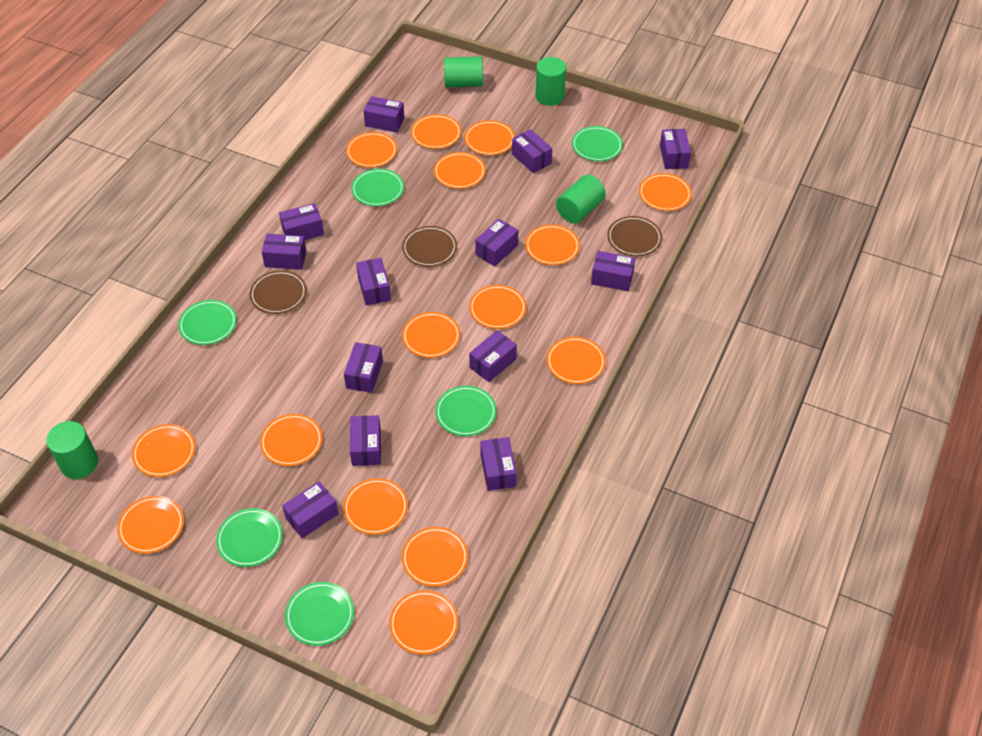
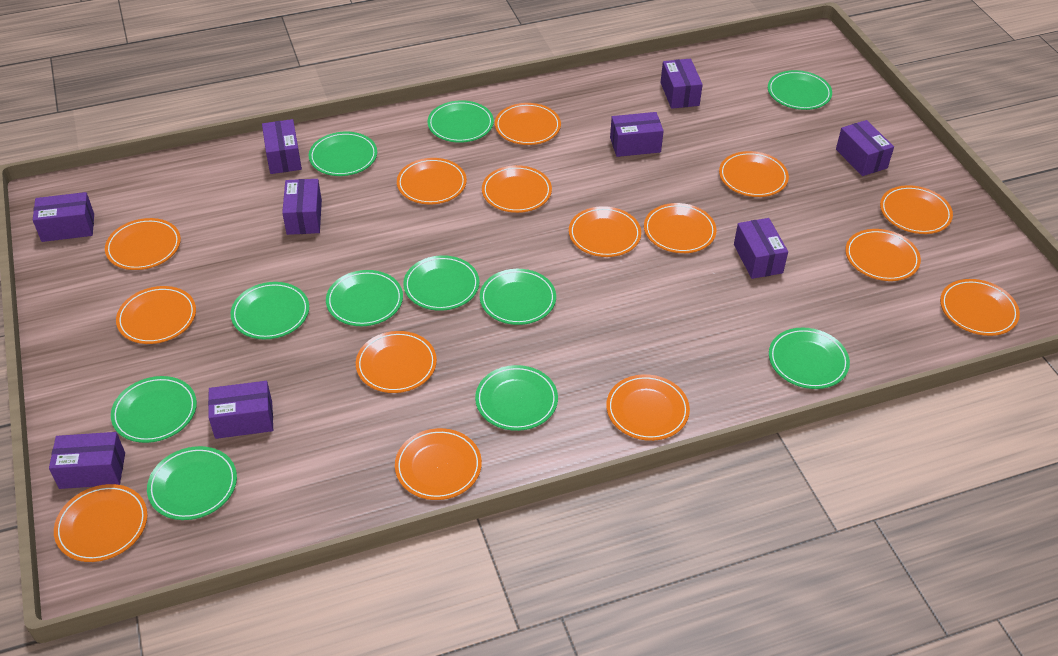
brown plate: 3 -> 0
green cylinder: 4 -> 0
green plate: 6 -> 11
purple box: 13 -> 9

